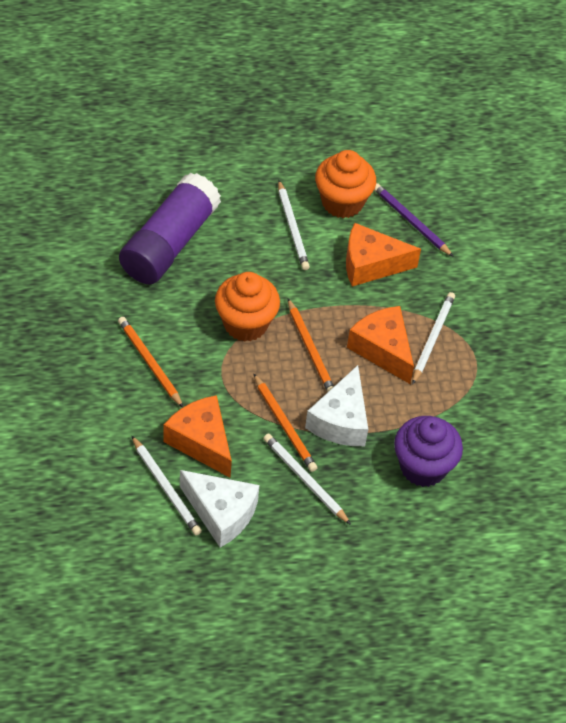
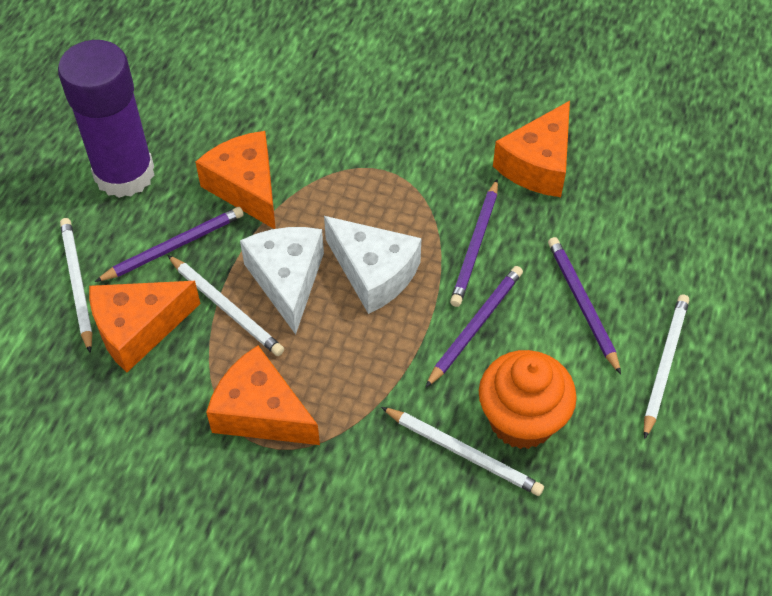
orange cheese: 3 -> 4
orange cupcake: 2 -> 1
orange pencil: 3 -> 0
purple cupcake: 1 -> 0
purple pencil: 1 -> 4

